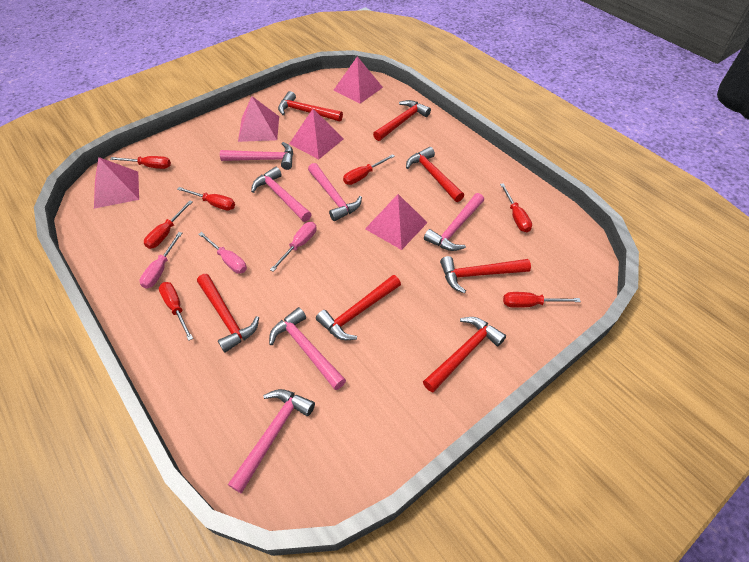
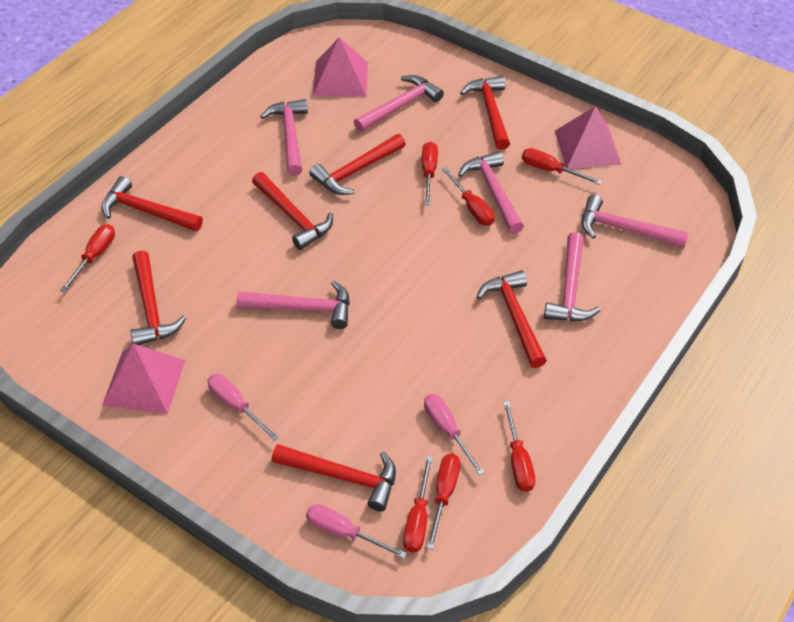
pink pyramid: 5 -> 3

